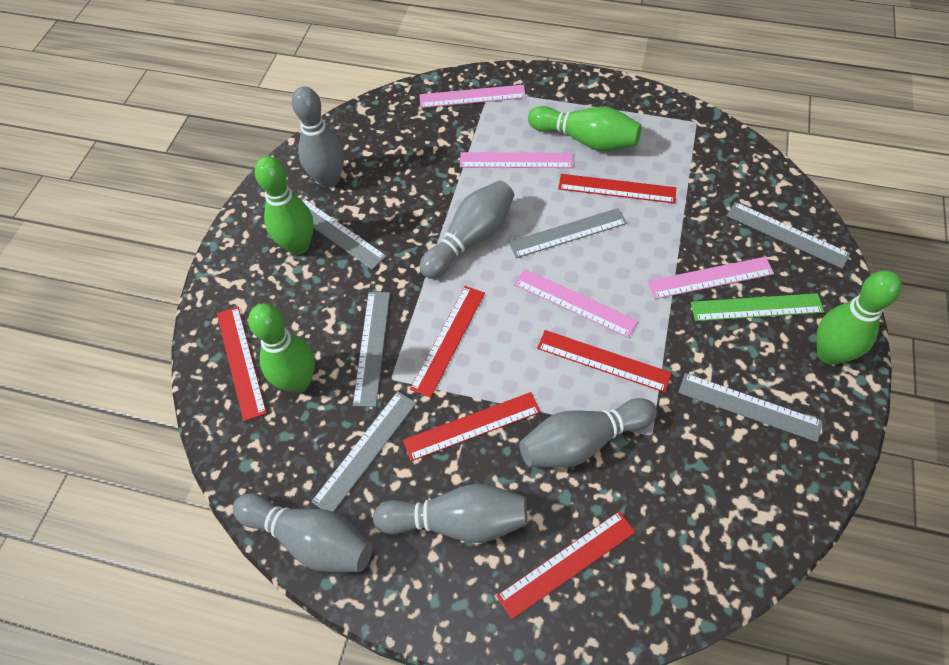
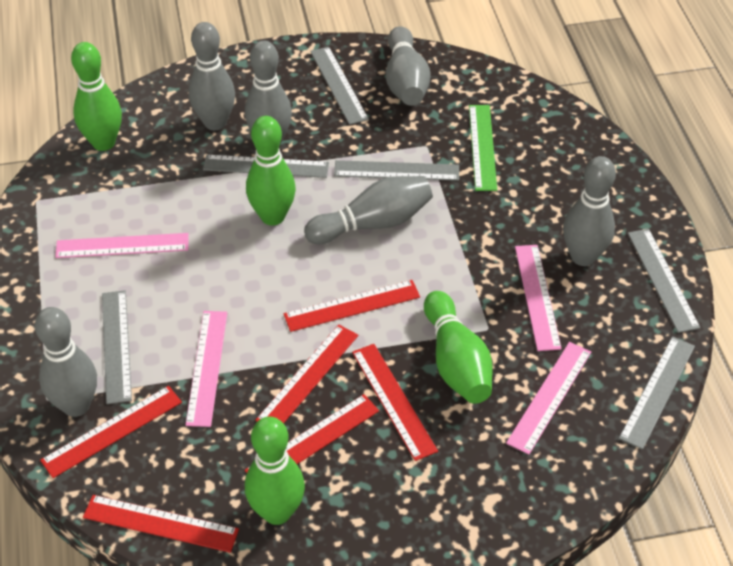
grey bowling pin: 5 -> 6

